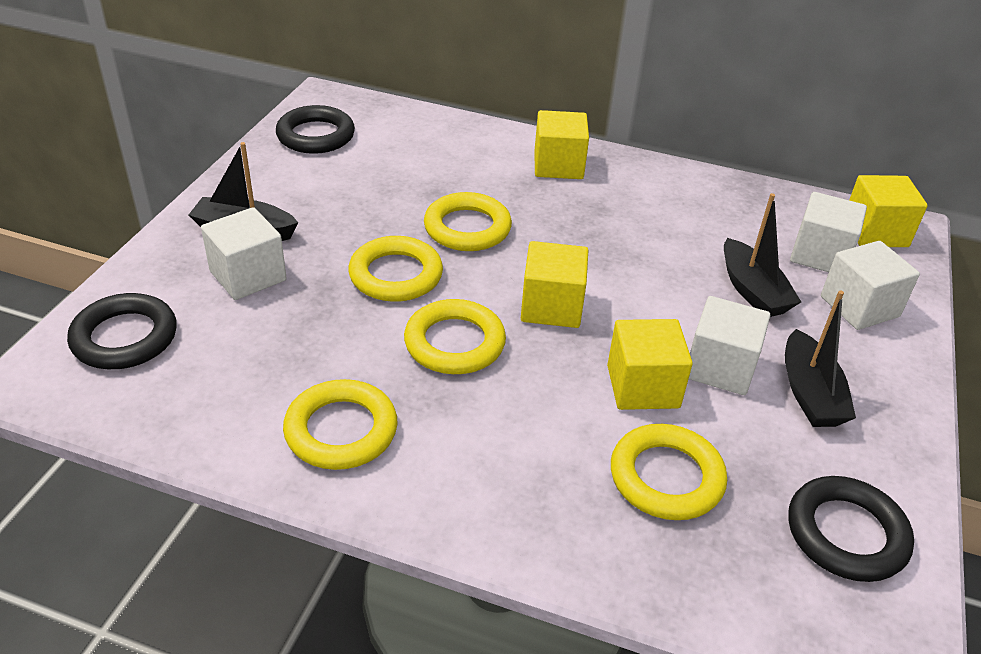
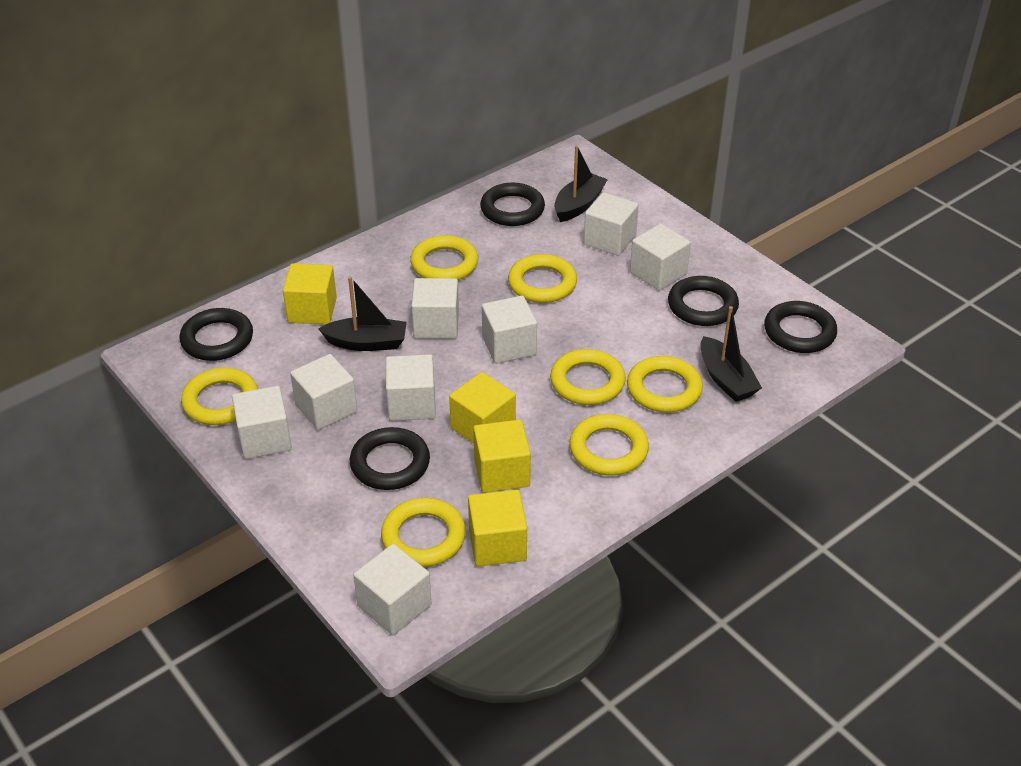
black ring: 3 -> 5
white cube: 4 -> 8
yellow ring: 5 -> 7

